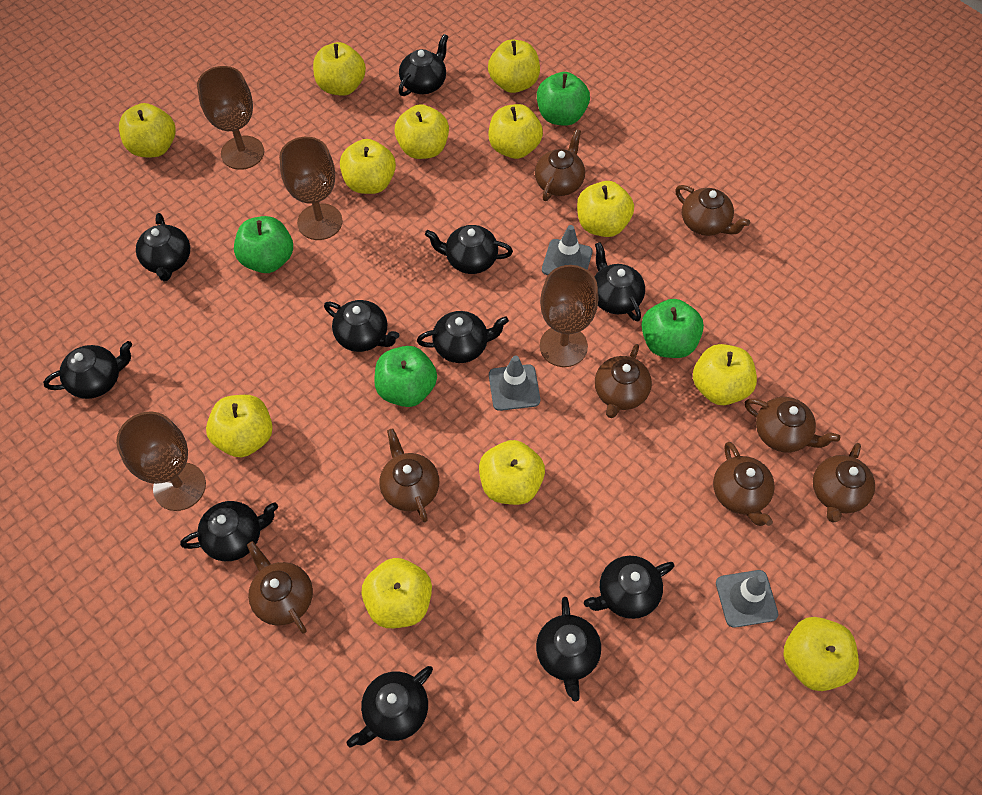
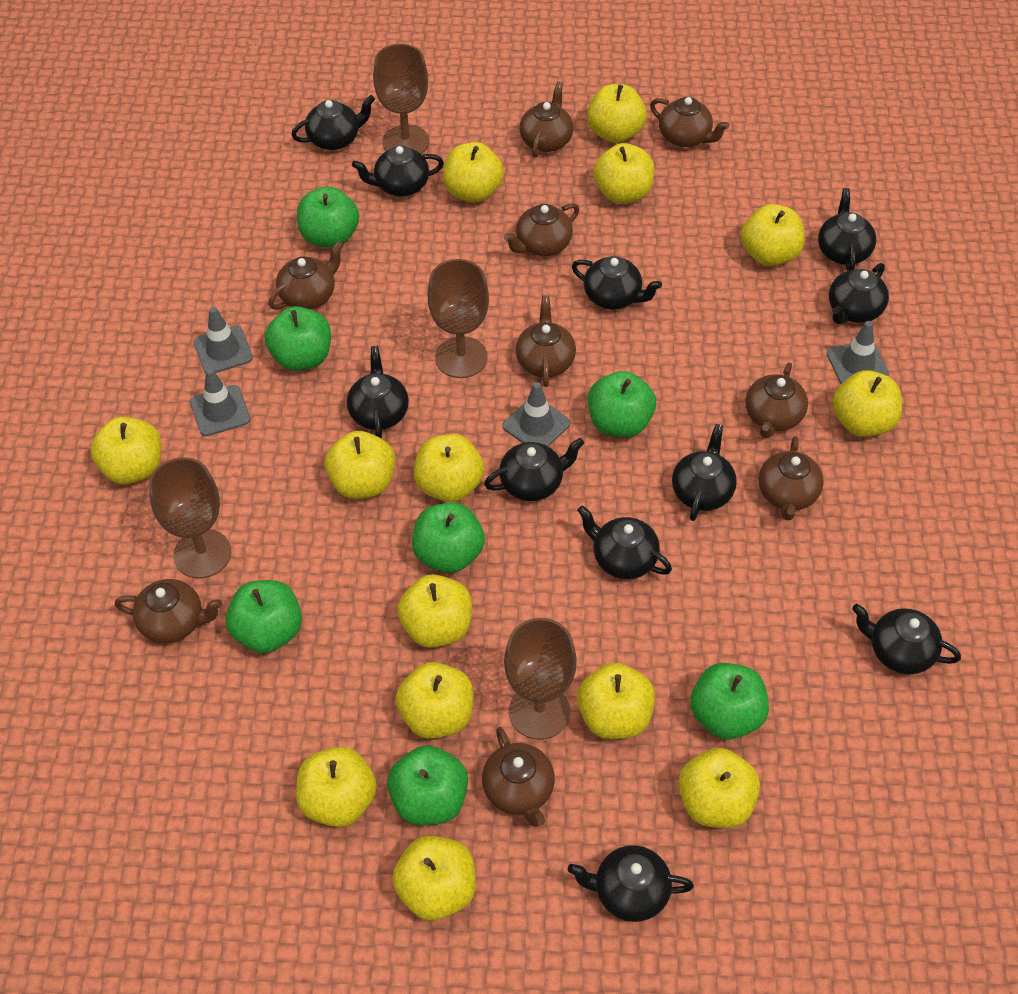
brown teapot: 8 -> 9
green apple: 4 -> 7
grey traffic cone: 3 -> 4
yellow apple: 12 -> 14

